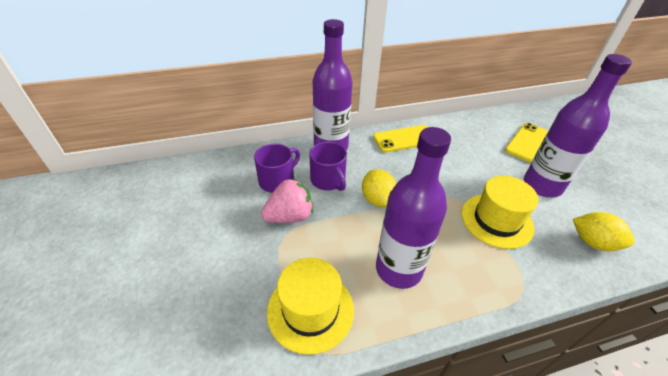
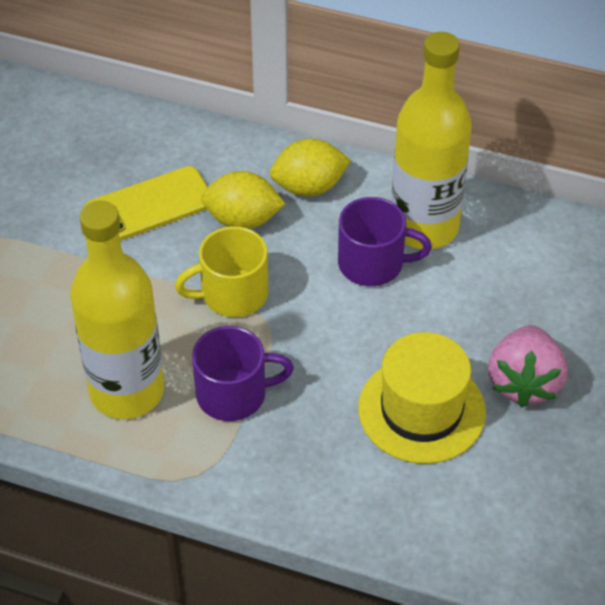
purple bottle: 3 -> 0
yellow bottle: 0 -> 2
yellow hat: 2 -> 1
yellow mug: 0 -> 1
yellow phone: 2 -> 1

